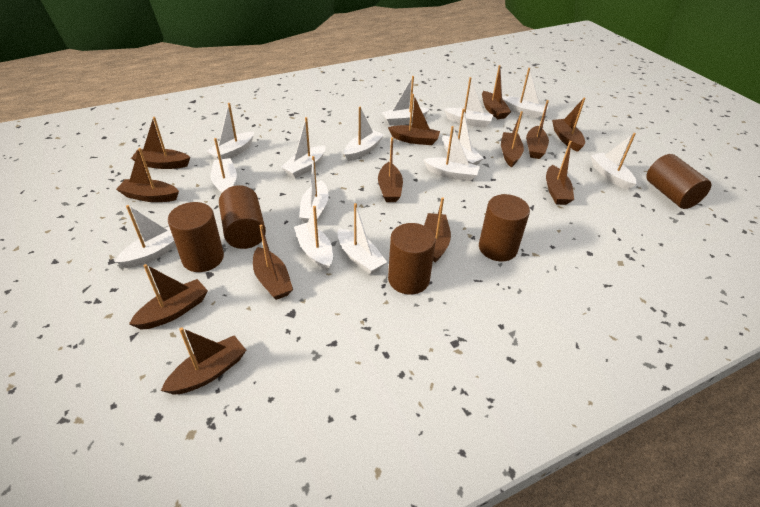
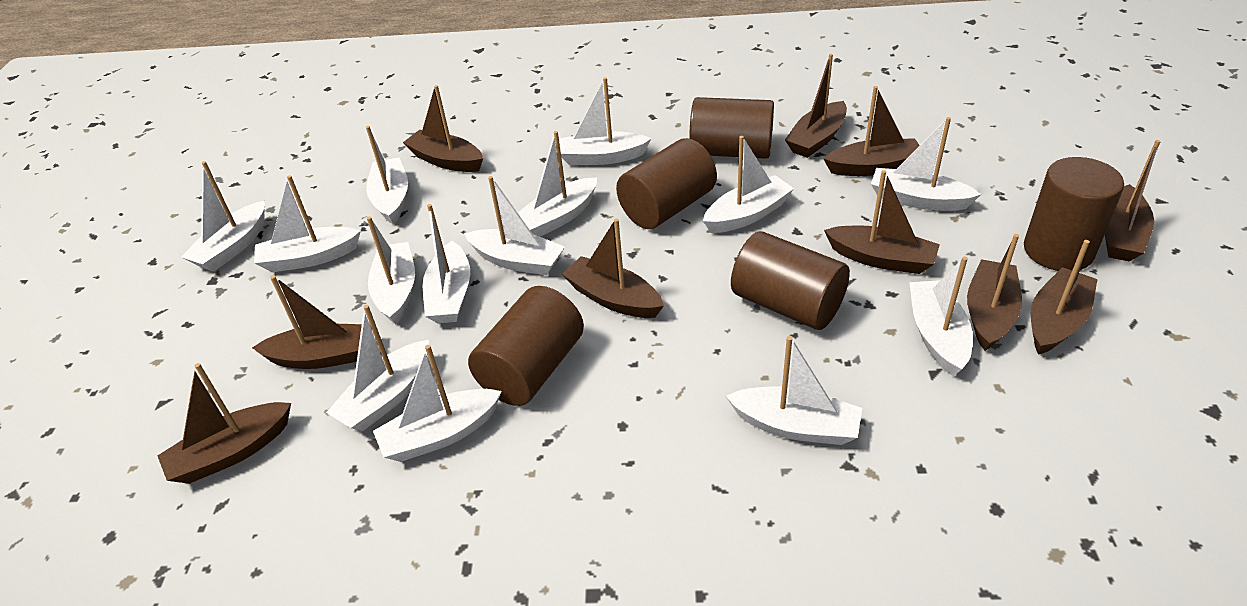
brown boat: 13 -> 10

